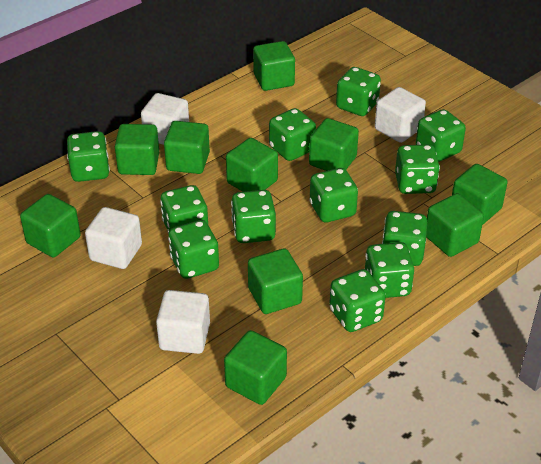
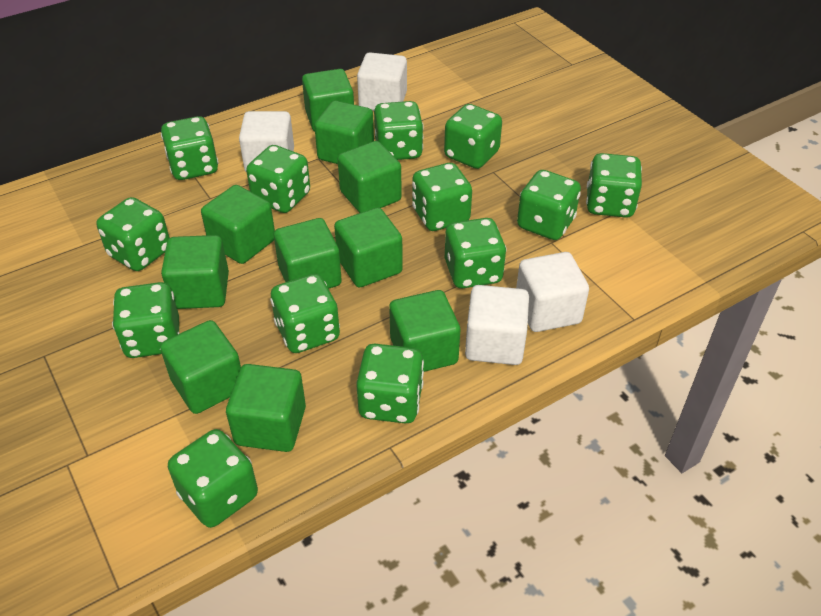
green dice: 12 -> 13

